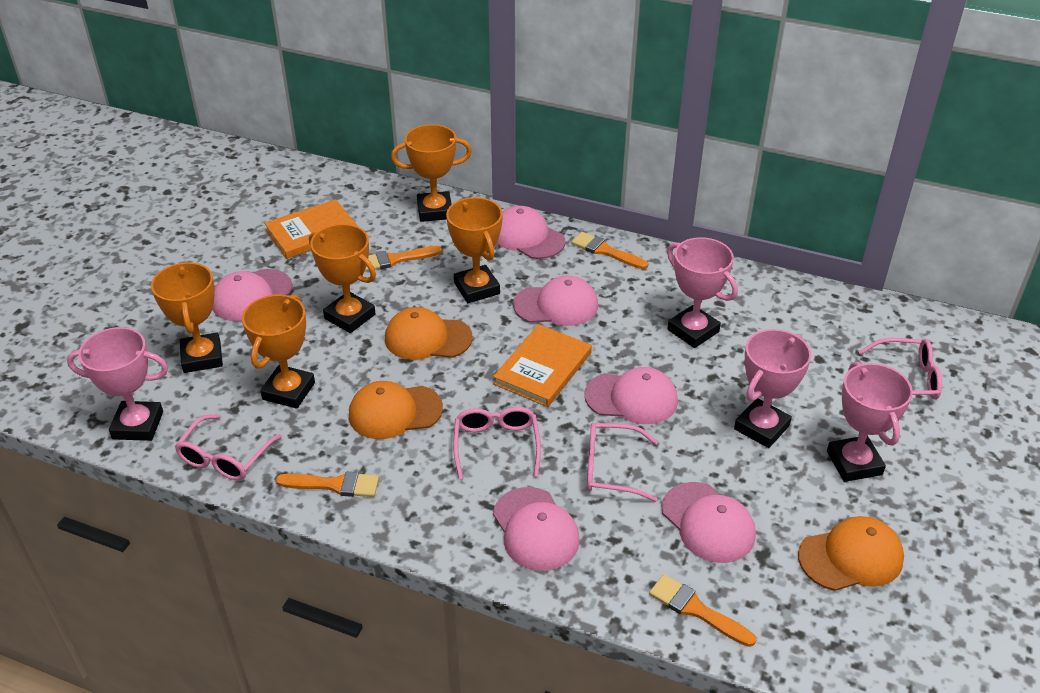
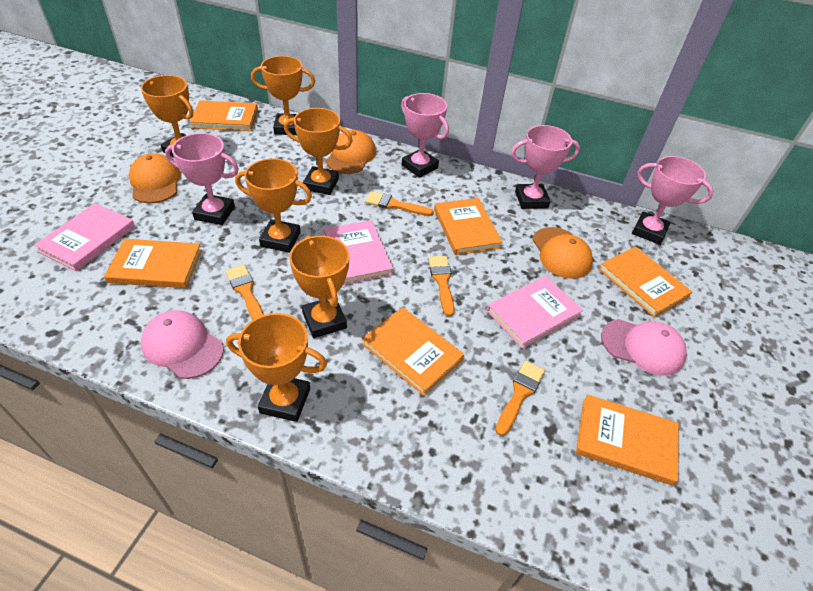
orange book: 2 -> 6
orange trophy: 5 -> 6
pink book: 0 -> 3
pink cap: 6 -> 2
pink glasses: 4 -> 0

